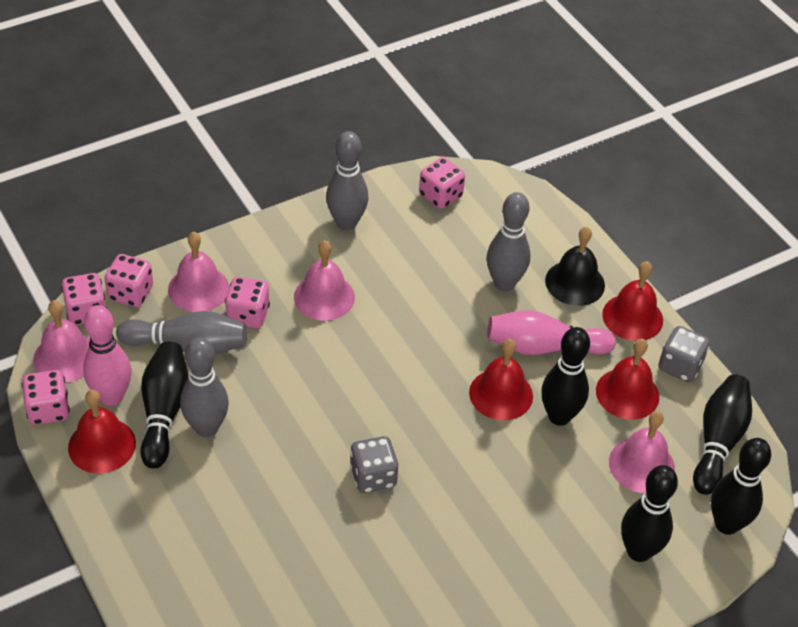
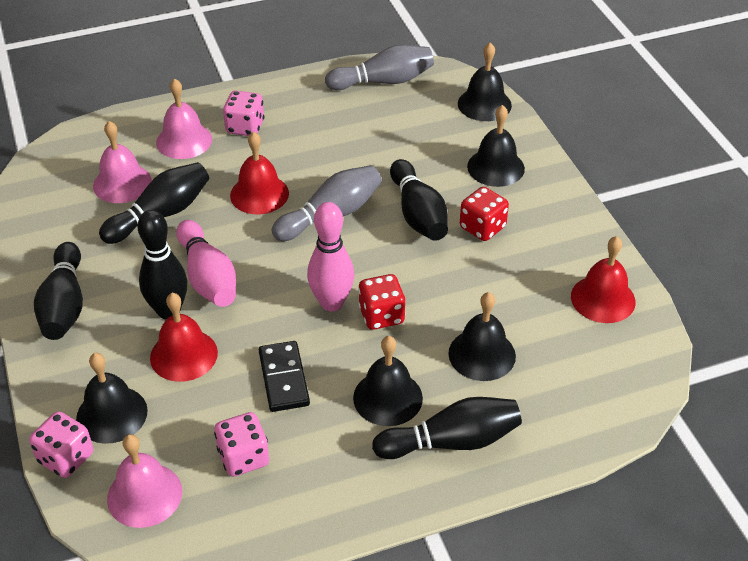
black bell: 1 -> 5
black domino: 0 -> 1
grey bowling pin: 4 -> 2
grey dice: 2 -> 0
pink bell: 4 -> 3
pink dice: 5 -> 3
red bell: 4 -> 3
red dice: 0 -> 2

